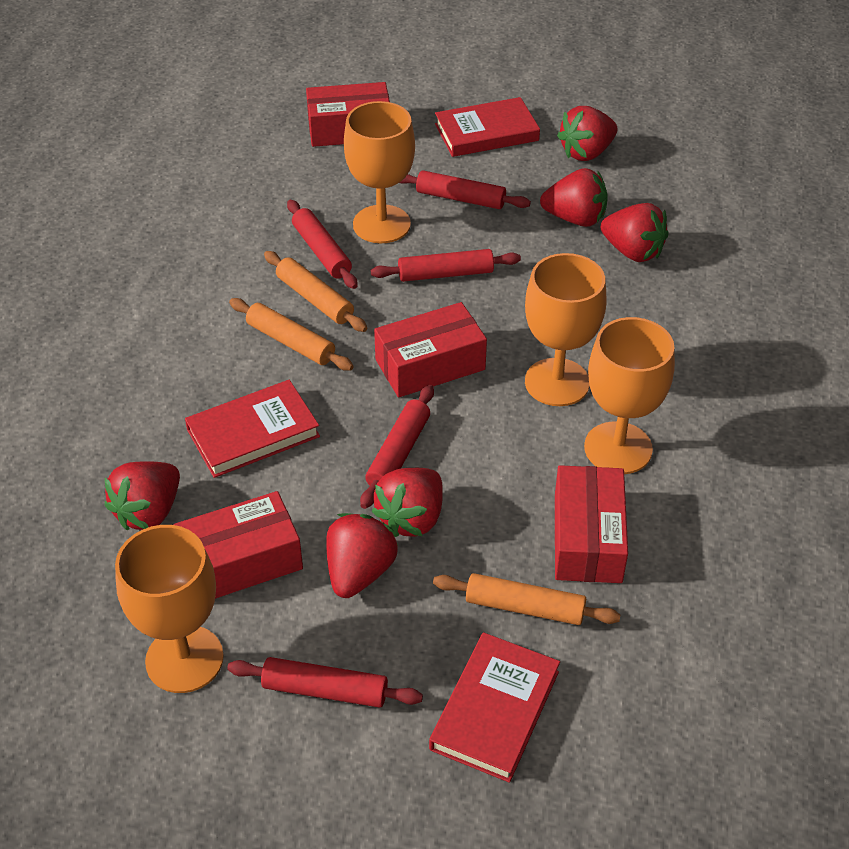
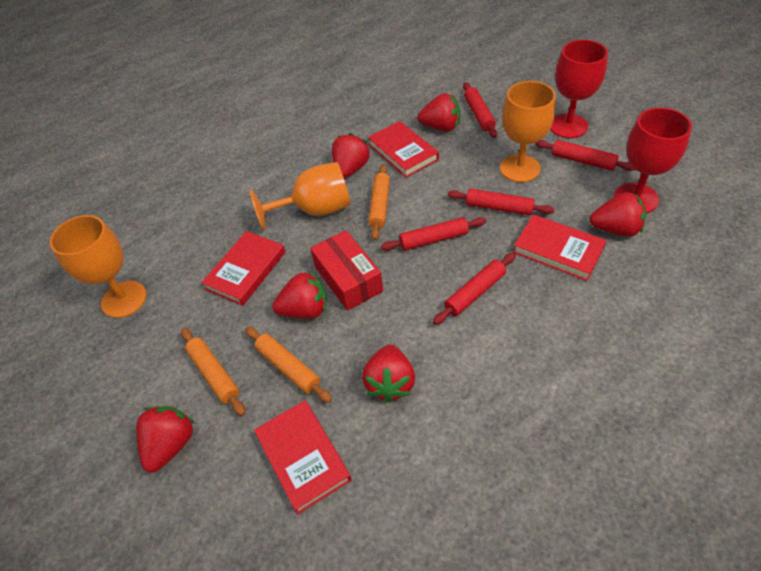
orange goblet: 4 -> 3
red book: 3 -> 4
red box: 4 -> 1
red goblet: 0 -> 2

